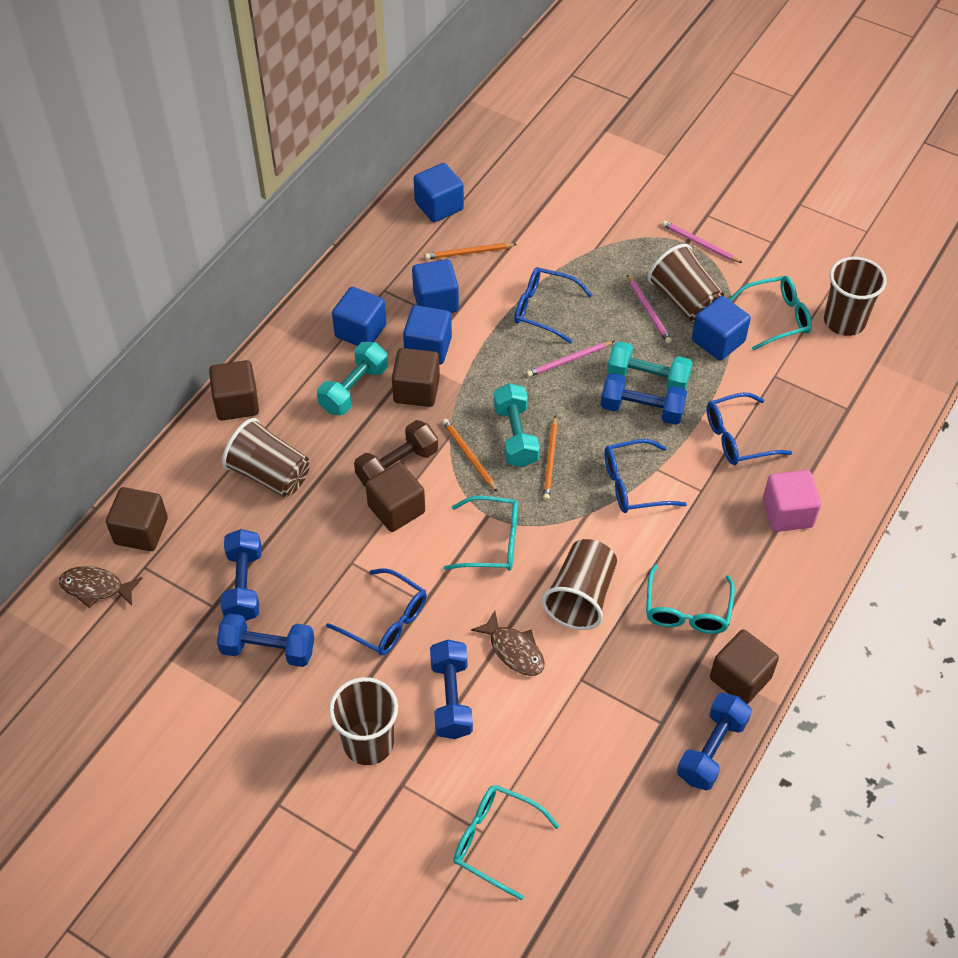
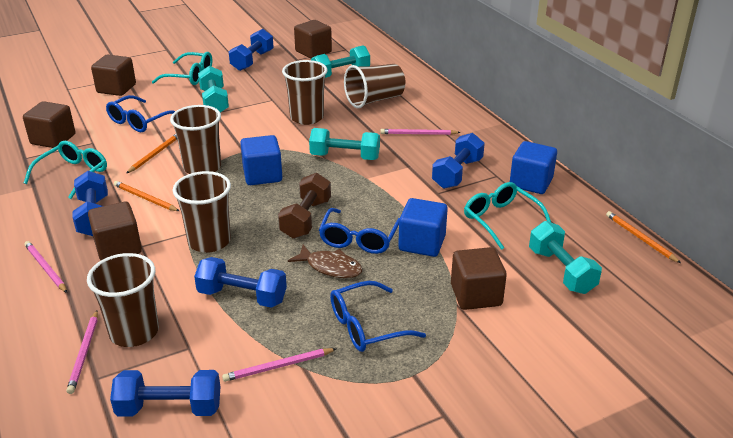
blue cube: 5 -> 3
blue glasses: 4 -> 3
brown fish: 2 -> 1
pink cube: 1 -> 0
pink pencil: 3 -> 4
turquoise dumbbell: 3 -> 4
turquoise glasses: 4 -> 3

